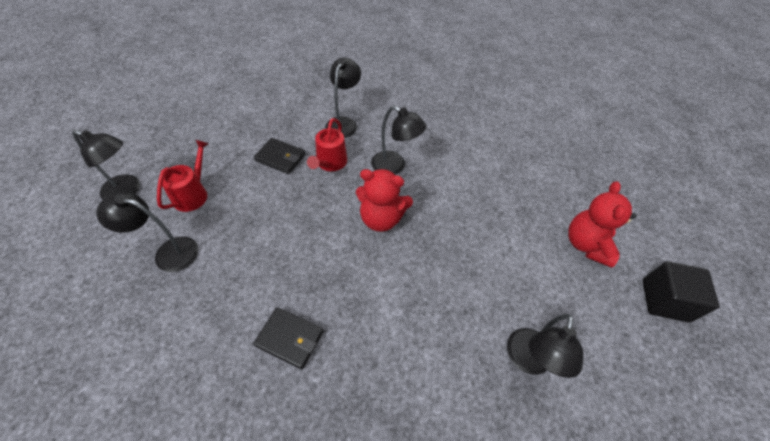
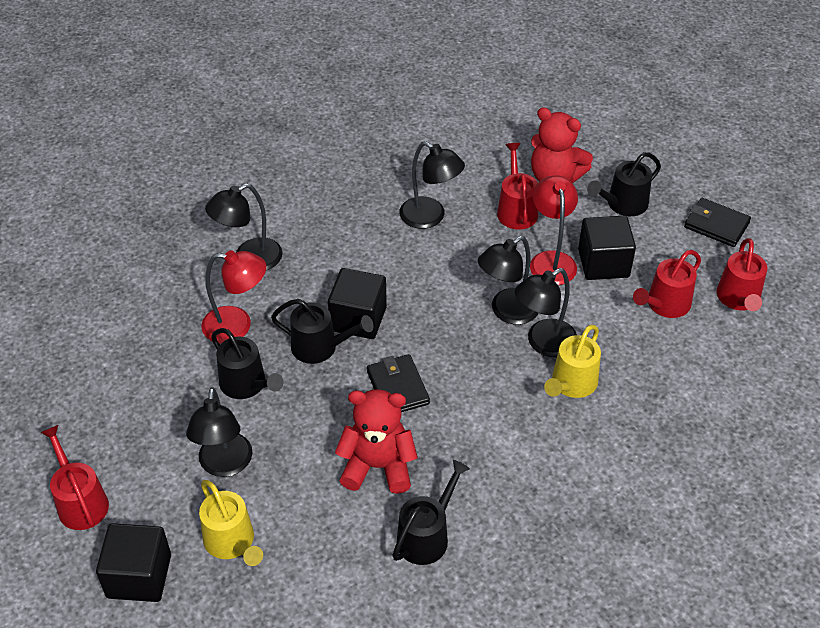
black cube: 1 -> 3
black watering can: 0 -> 4
red lamp: 0 -> 2
red watering can: 2 -> 4
yellow watering can: 0 -> 2

